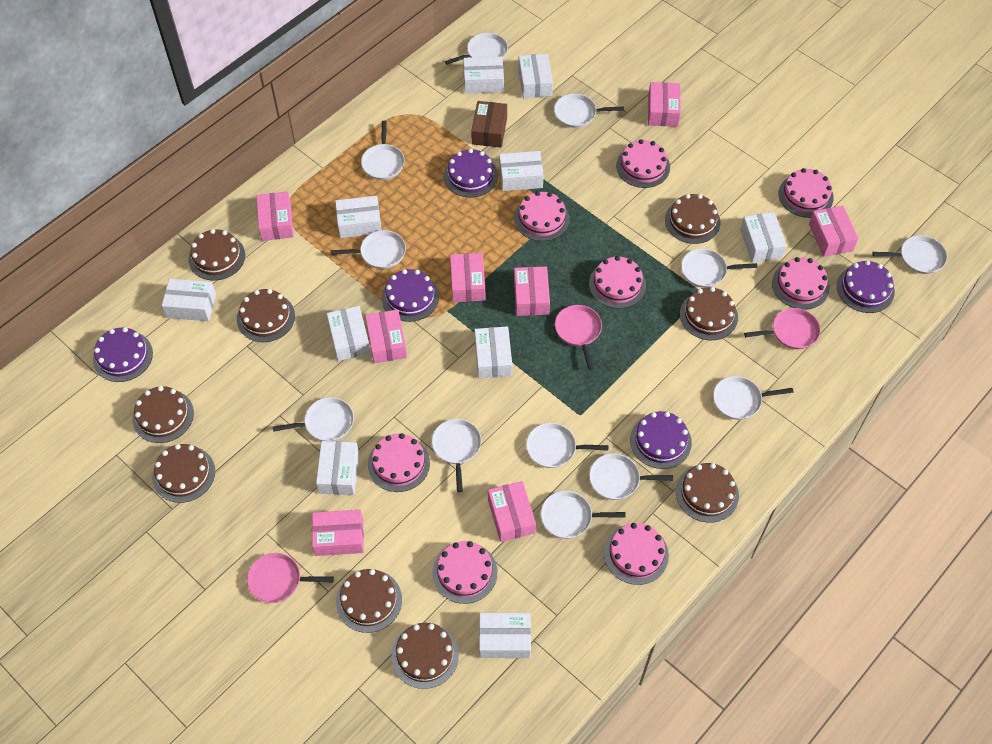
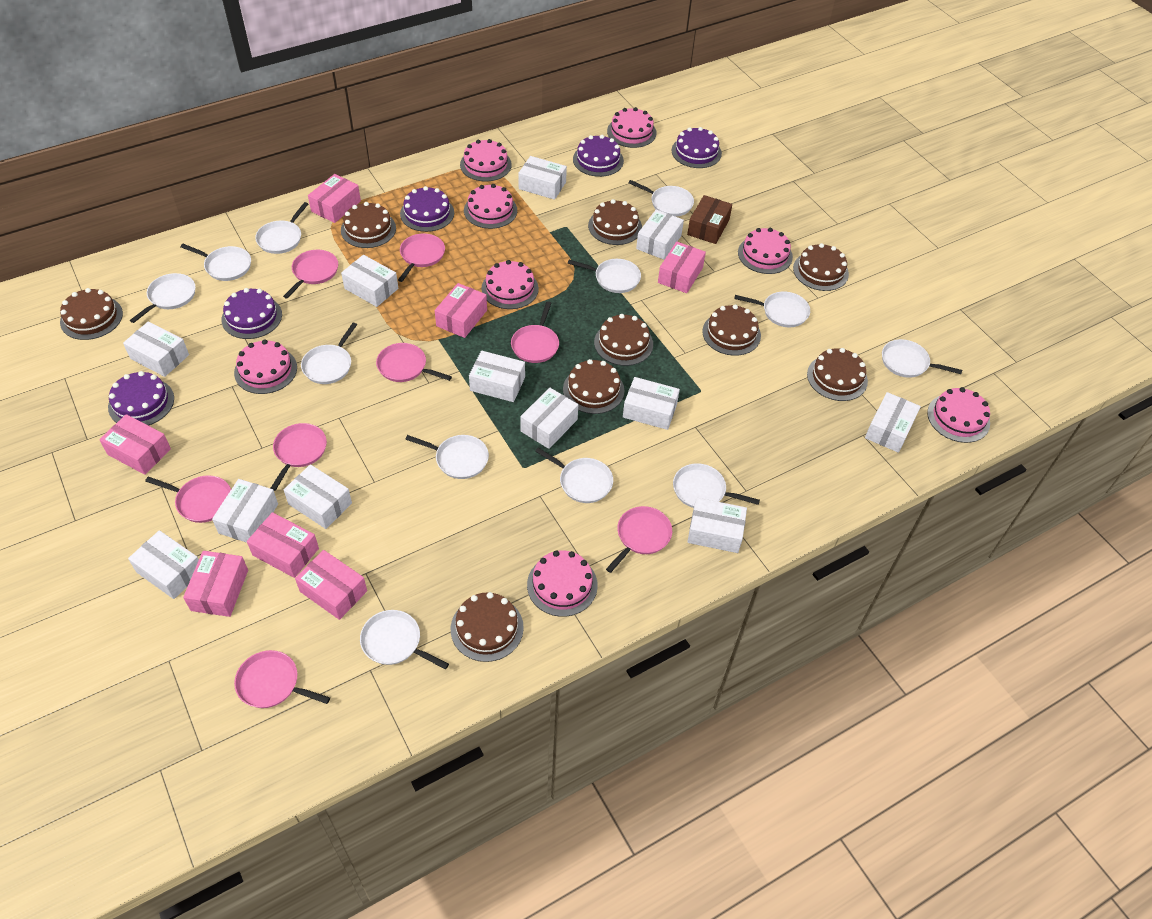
pink box: 8 -> 7
pink pan: 3 -> 8
white box: 10 -> 12

